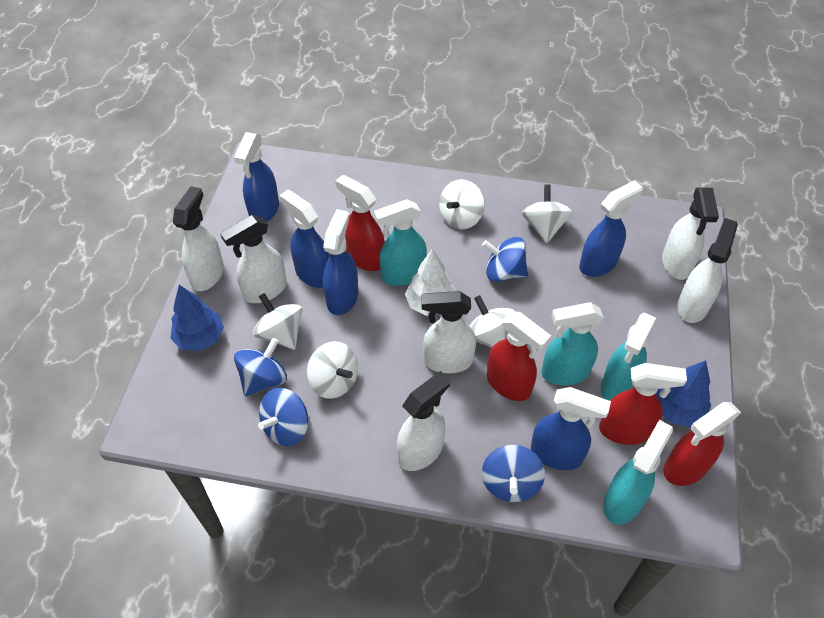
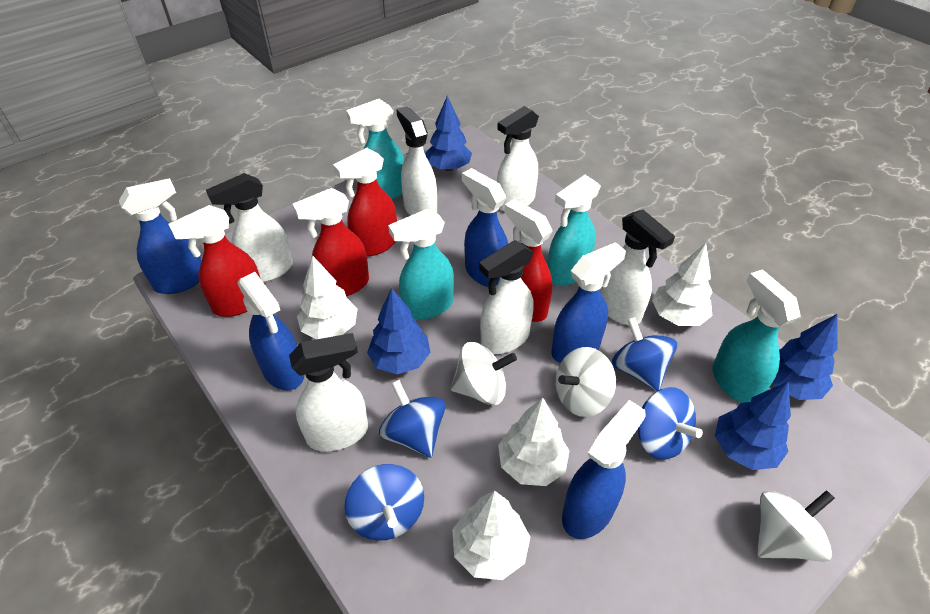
blue tree: 2 -> 4
white spinning top: 5 -> 3
white tree: 1 -> 4

